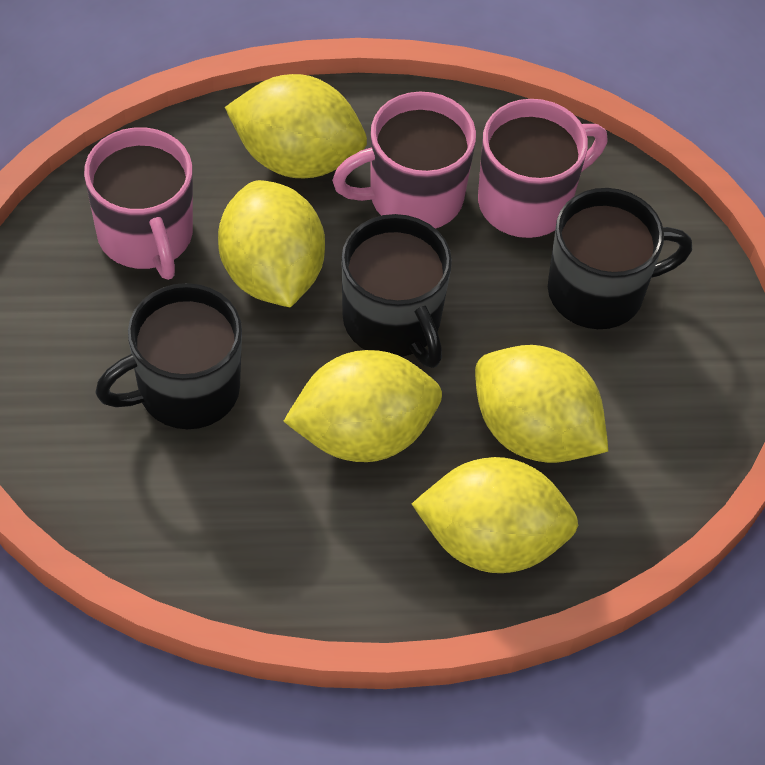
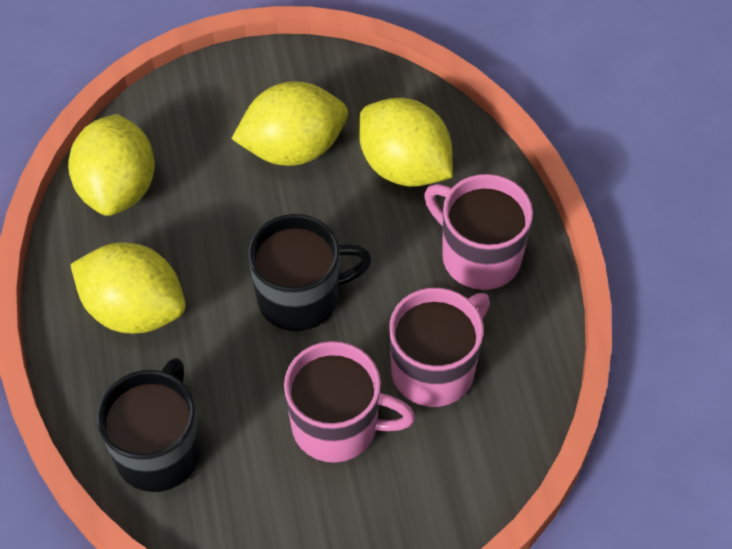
black mug: 3 -> 2
yellow lemon: 5 -> 4

